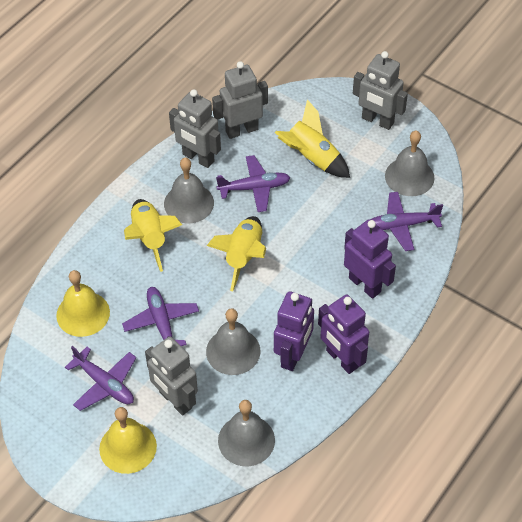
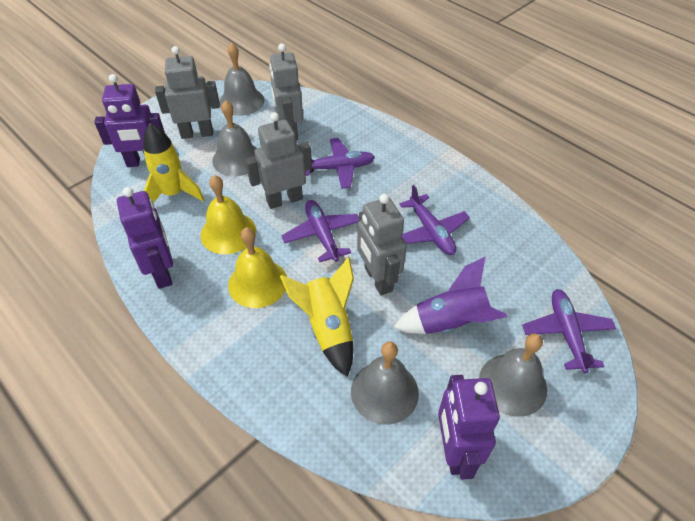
purple rocket: 0 -> 1
yellow rocket: 3 -> 2

